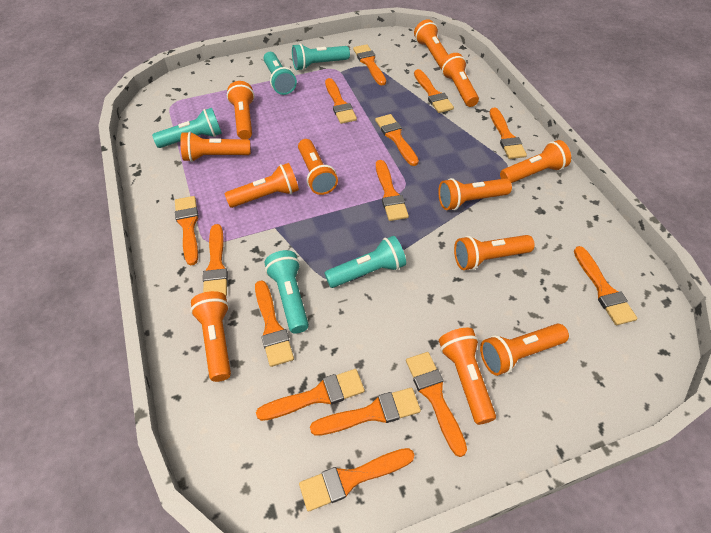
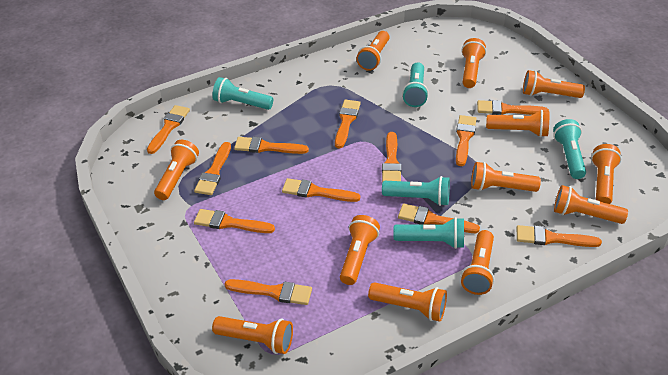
orange brush: 14 -> 12

